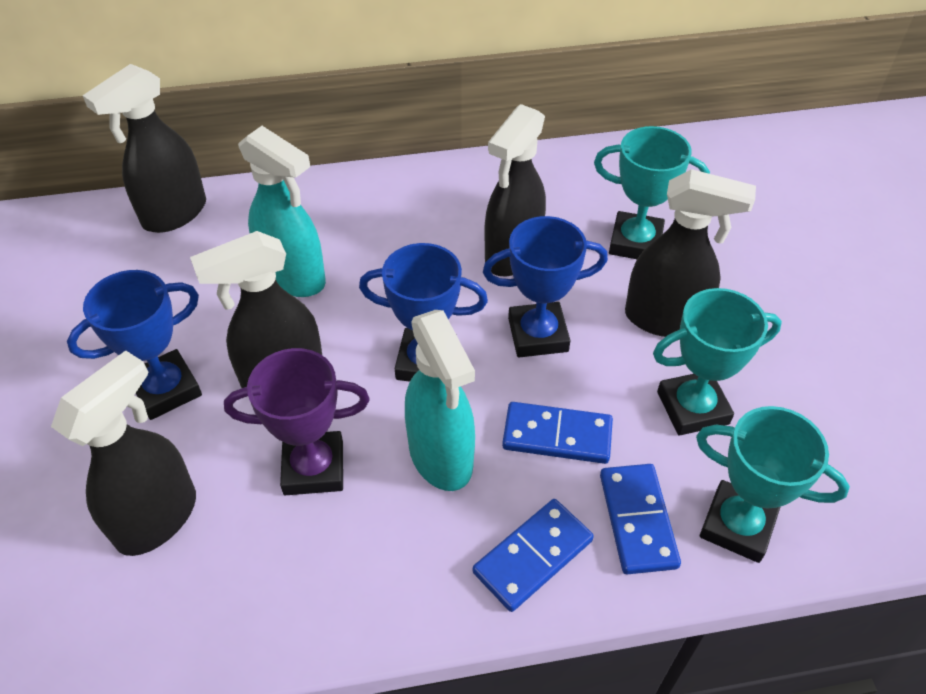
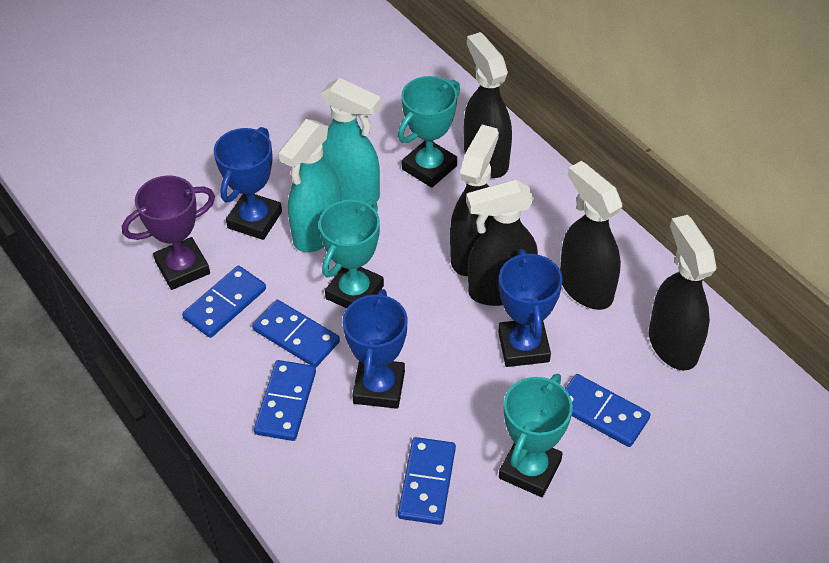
blue domino: 3 -> 5

